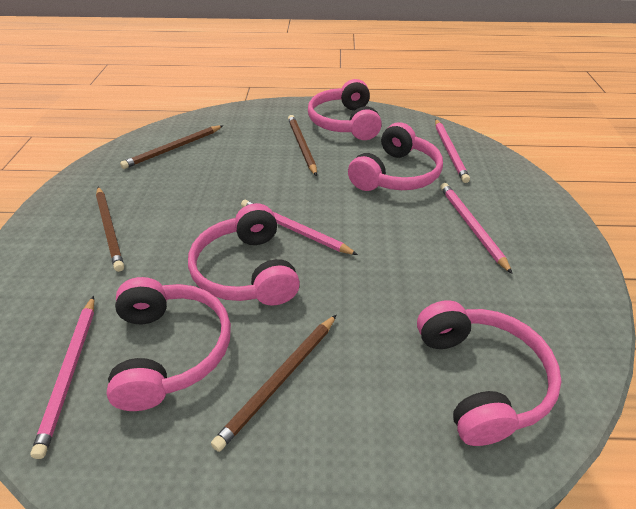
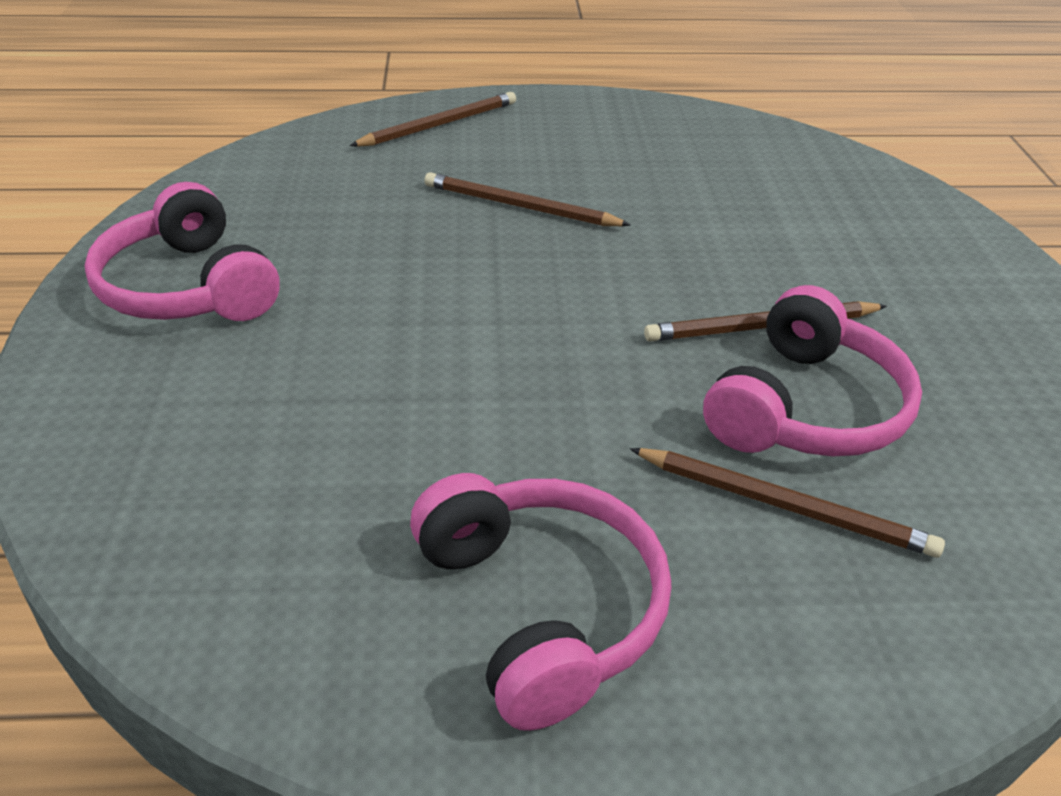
pink headphones: 5 -> 3
pink pencil: 4 -> 0

